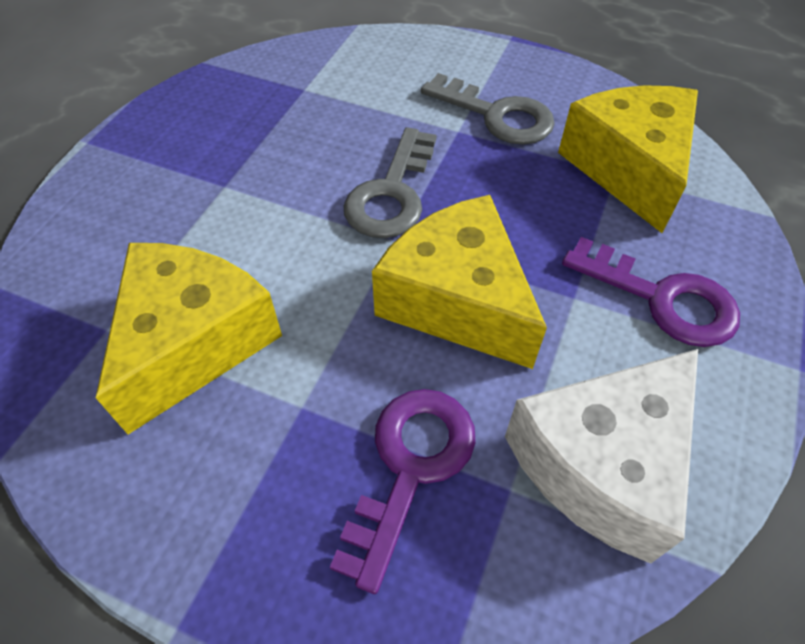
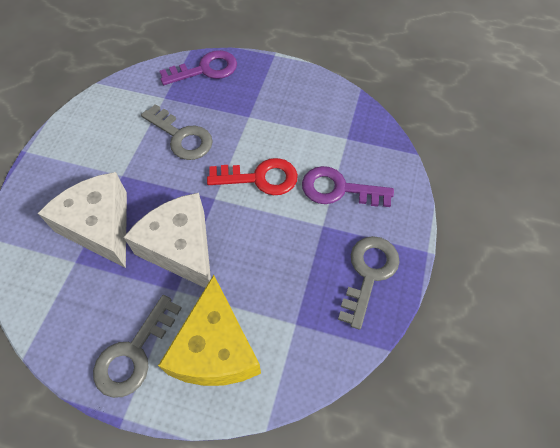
grey key: 2 -> 3
red key: 0 -> 1
white cheese: 1 -> 2
yellow cheese: 3 -> 1

